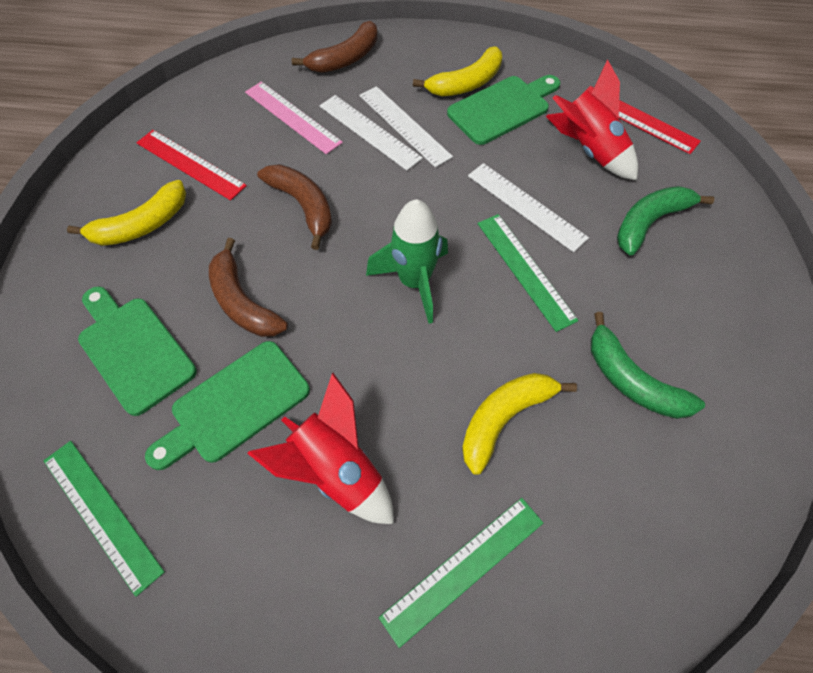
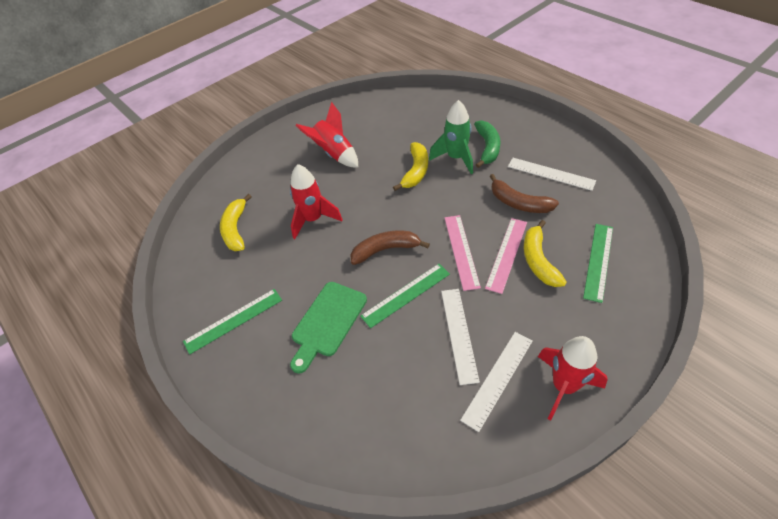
brown banana: 3 -> 2
green banana: 2 -> 1
green cutting board: 3 -> 1
pink ruler: 1 -> 2
red rocket: 2 -> 3
red ruler: 2 -> 0

